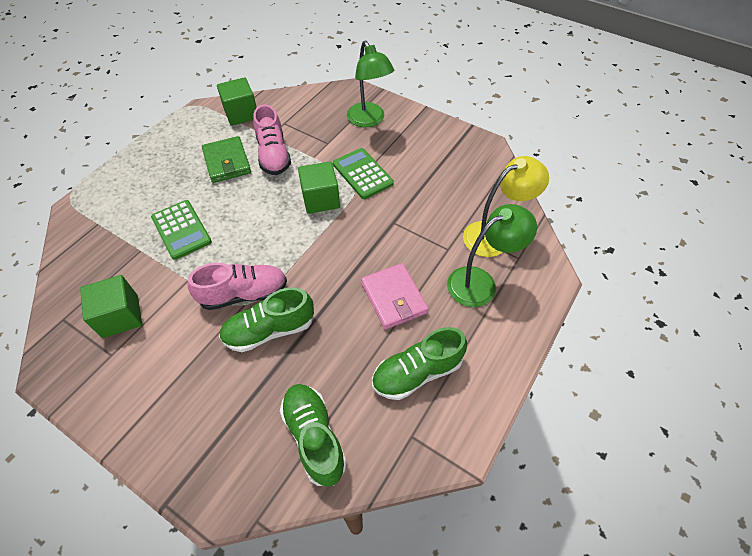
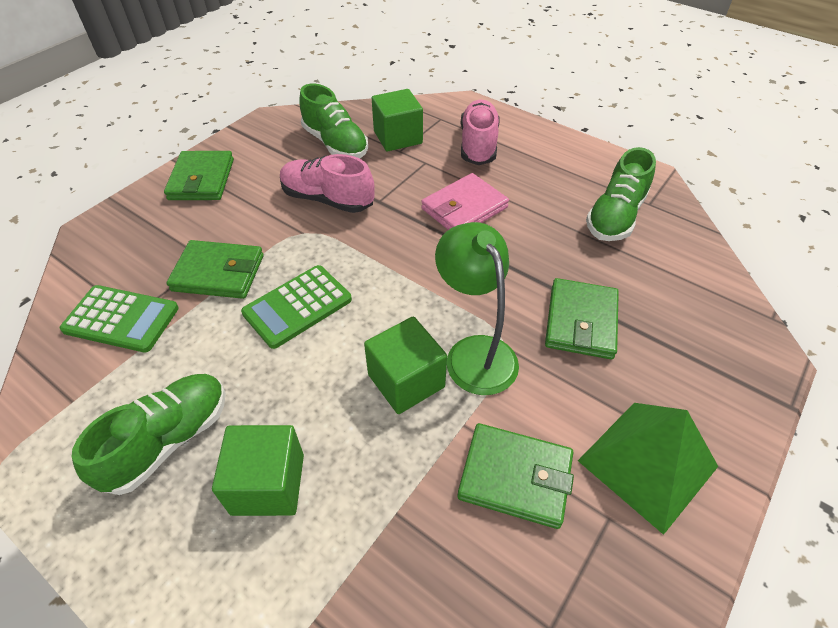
green lamp: 2 -> 1
green pyramid: 0 -> 1
green wallet: 1 -> 4
yellow lamp: 1 -> 0

